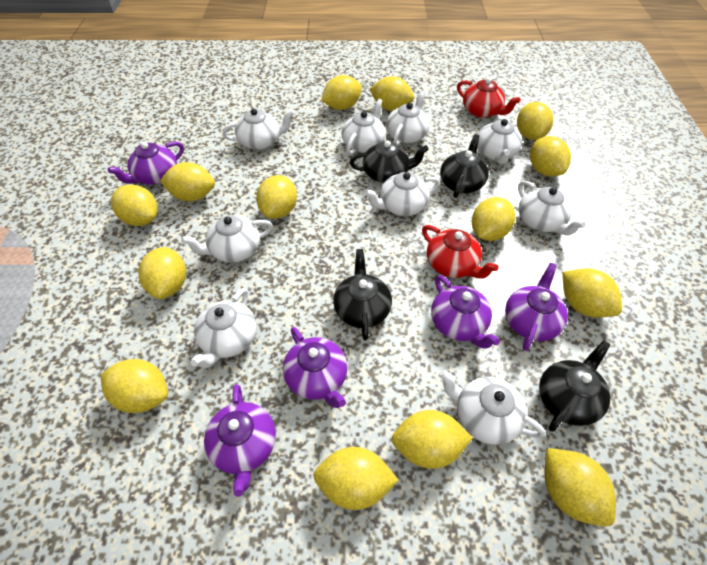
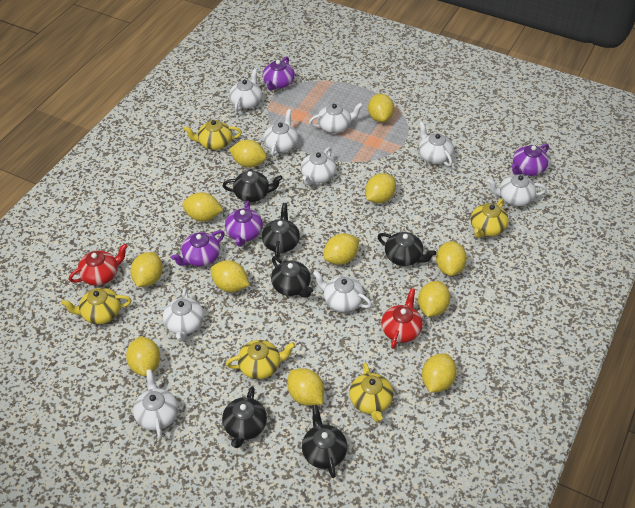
black teapot: 4 -> 6
purple teapot: 5 -> 4
yellow lemon: 14 -> 12
yellow teapot: 0 -> 5

